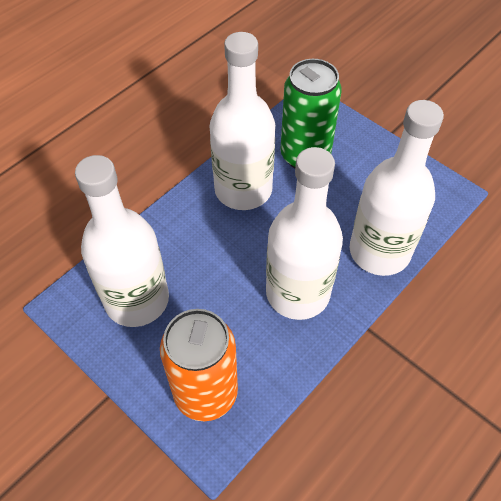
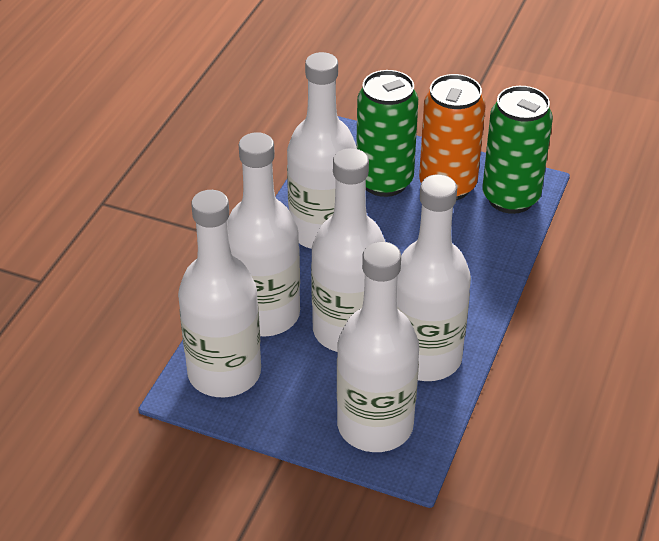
green can: 1 -> 2
white bottle: 4 -> 6

